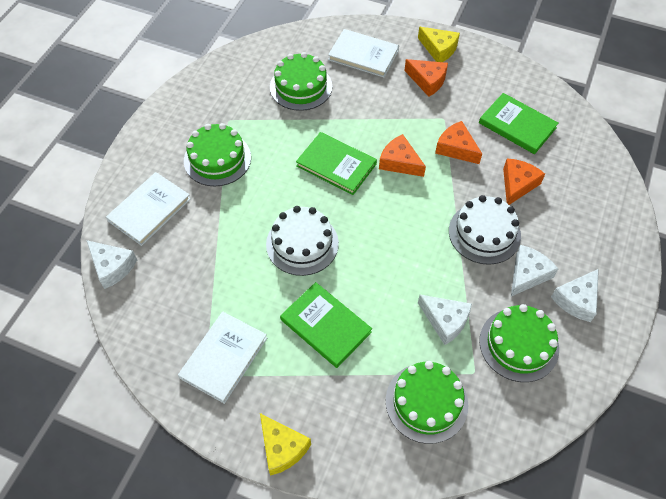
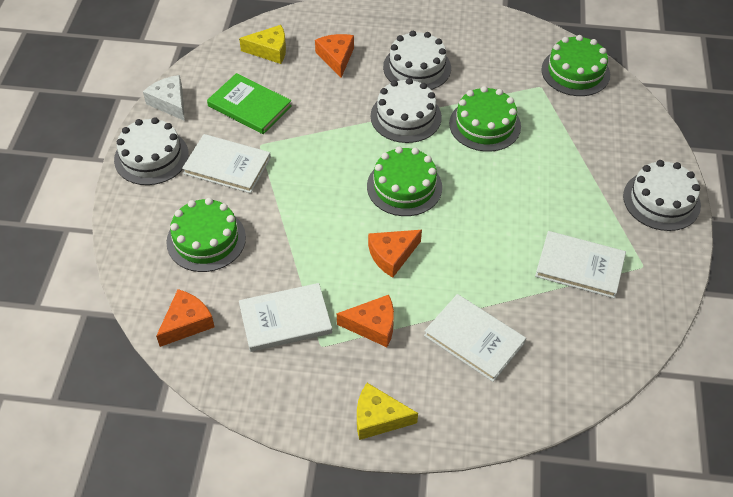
green book: 3 -> 1
white book: 3 -> 4
white cake: 2 -> 4
white cheese: 4 -> 1

